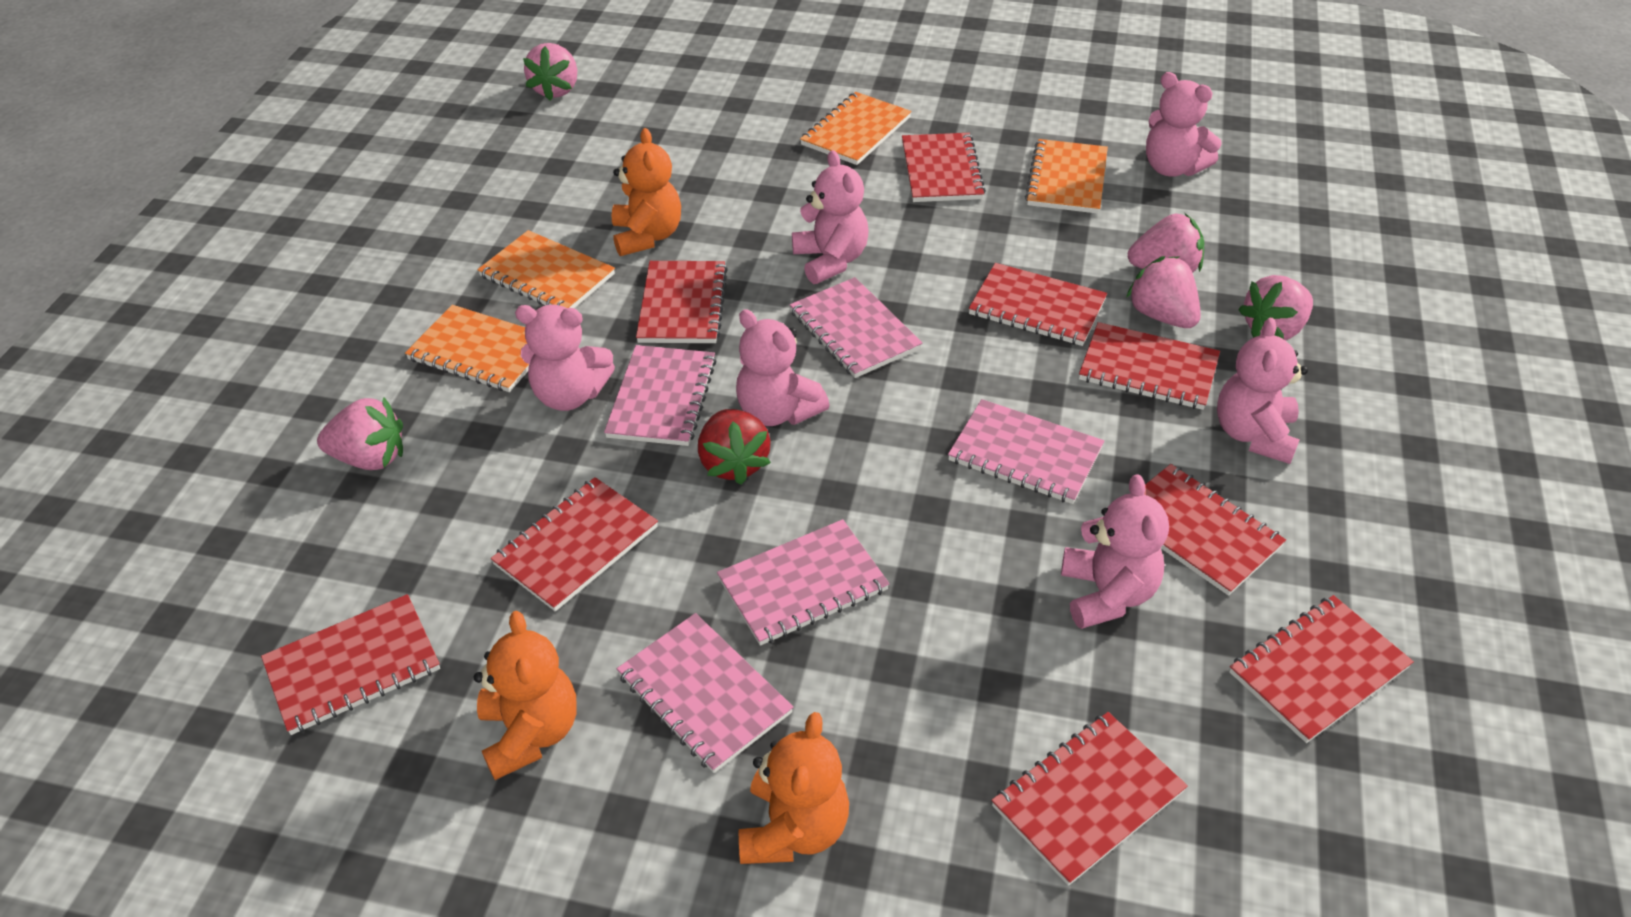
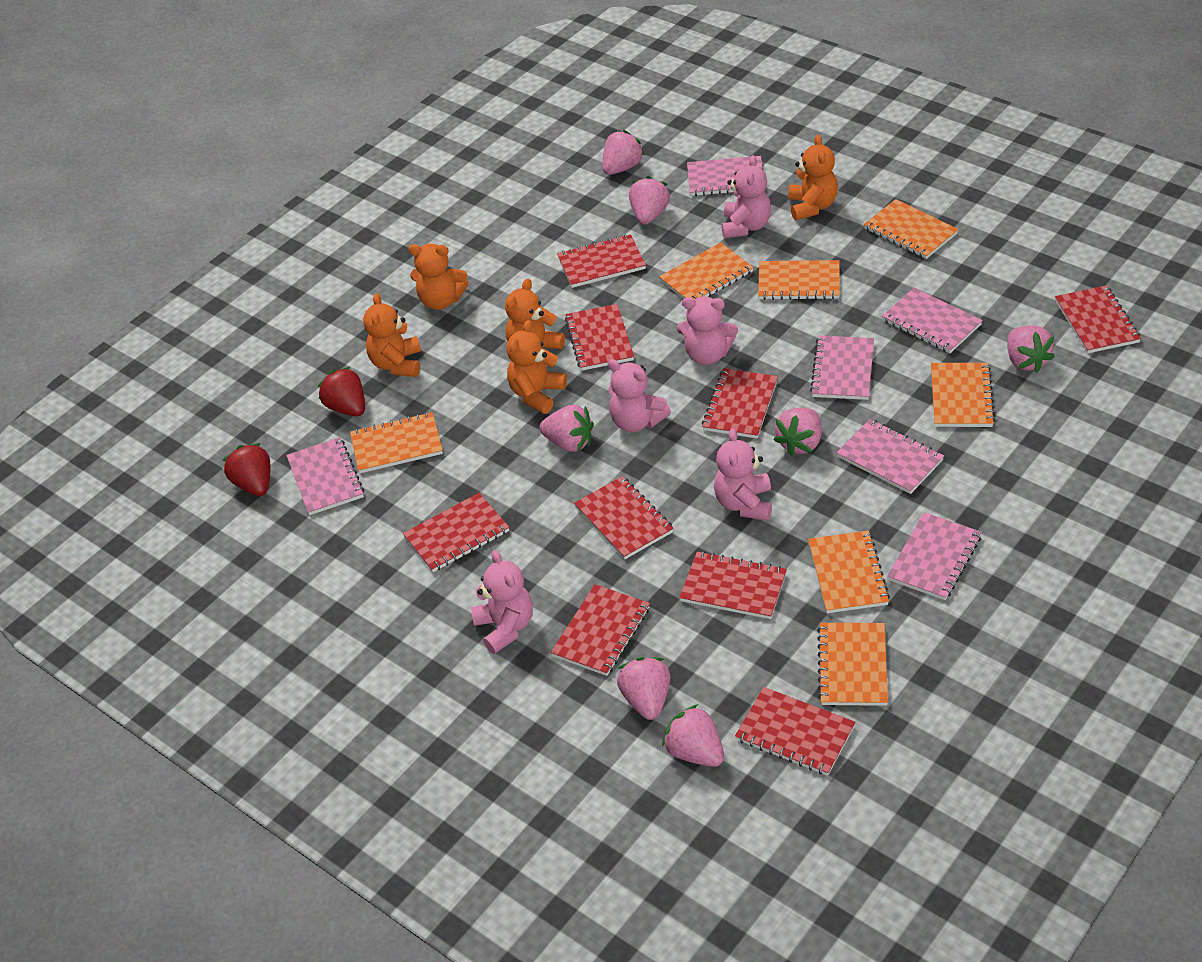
orange notebook: 4 -> 7
orange teddy bear: 3 -> 5
pink notebook: 5 -> 6
pink strawberry: 5 -> 7
pink teddy bear: 6 -> 5
red strawberry: 1 -> 2

